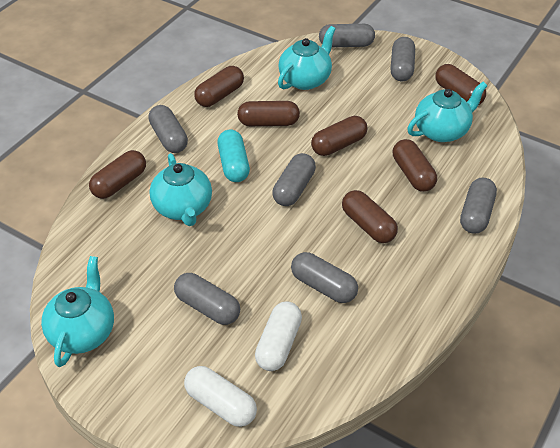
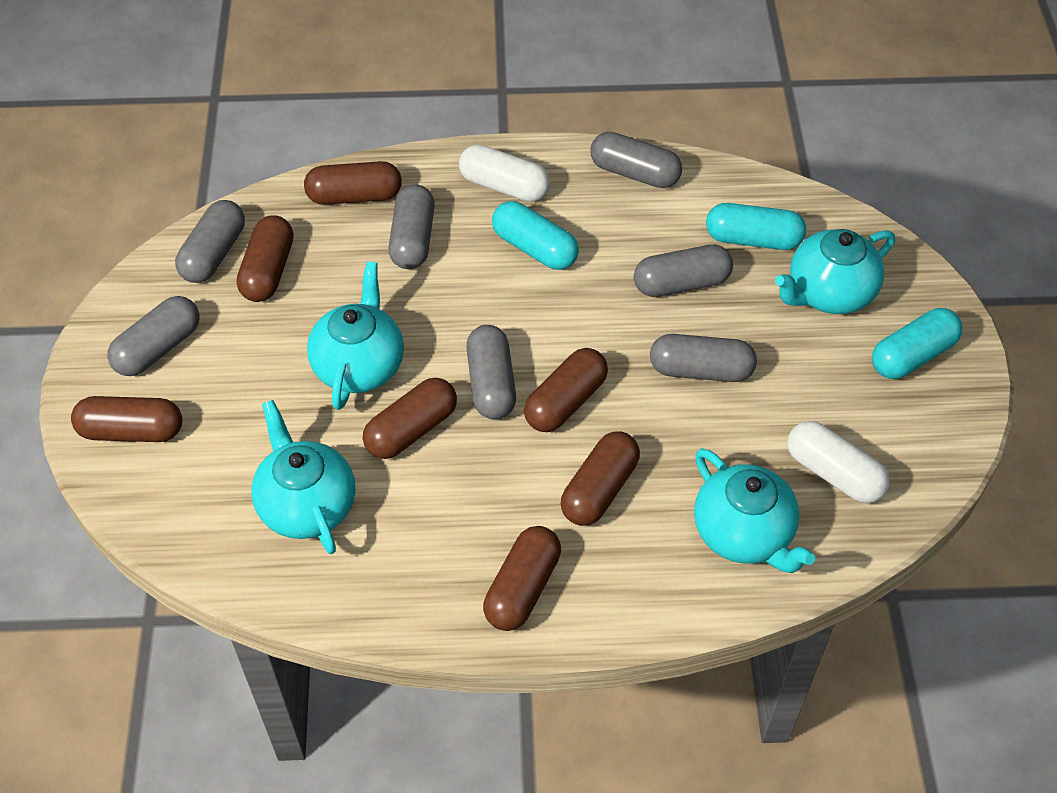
turquoise capsule: 1 -> 3

